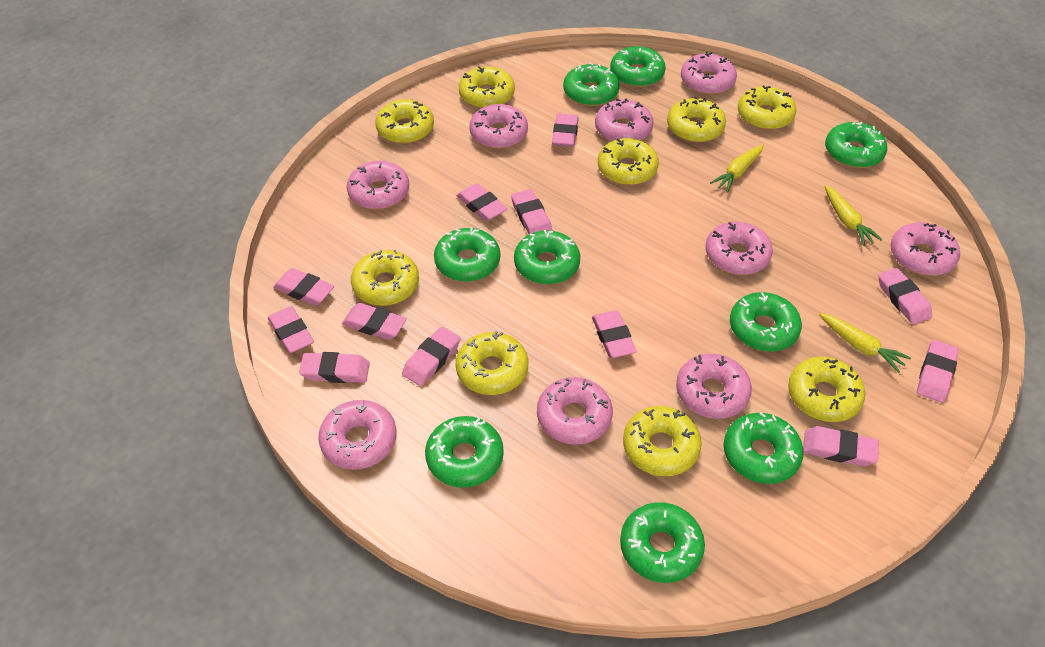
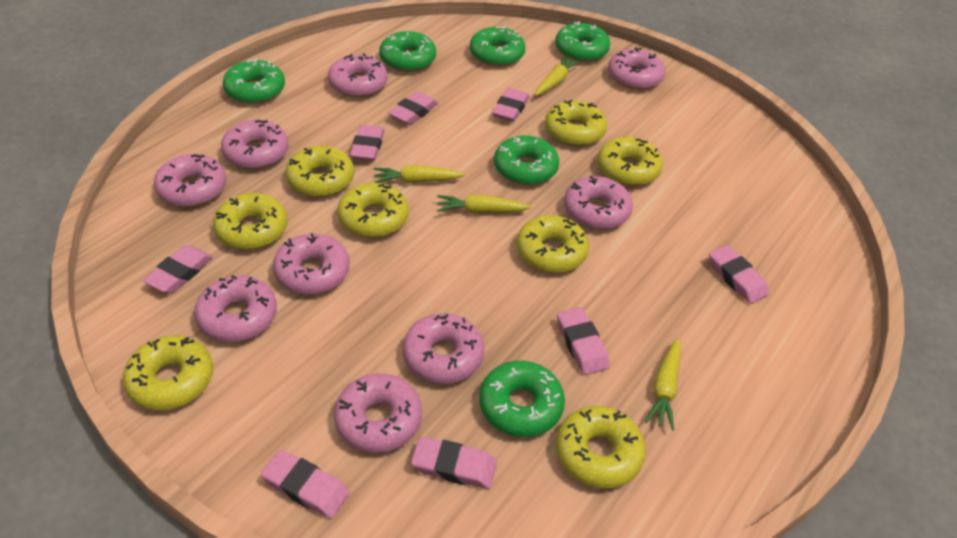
green donut: 9 -> 6
pink eraser: 12 -> 8
yellow carrot: 3 -> 4
yellow donut: 9 -> 8

